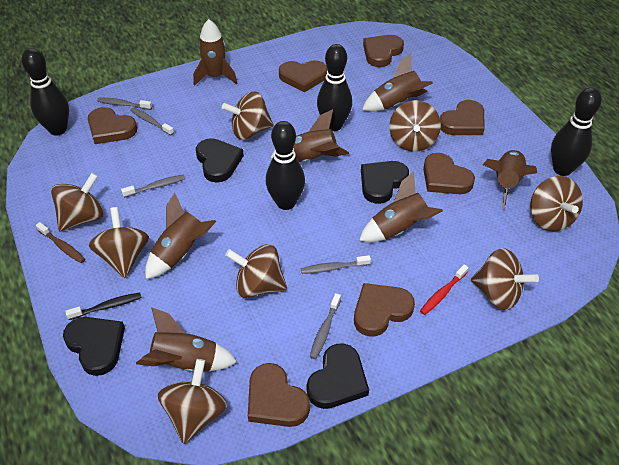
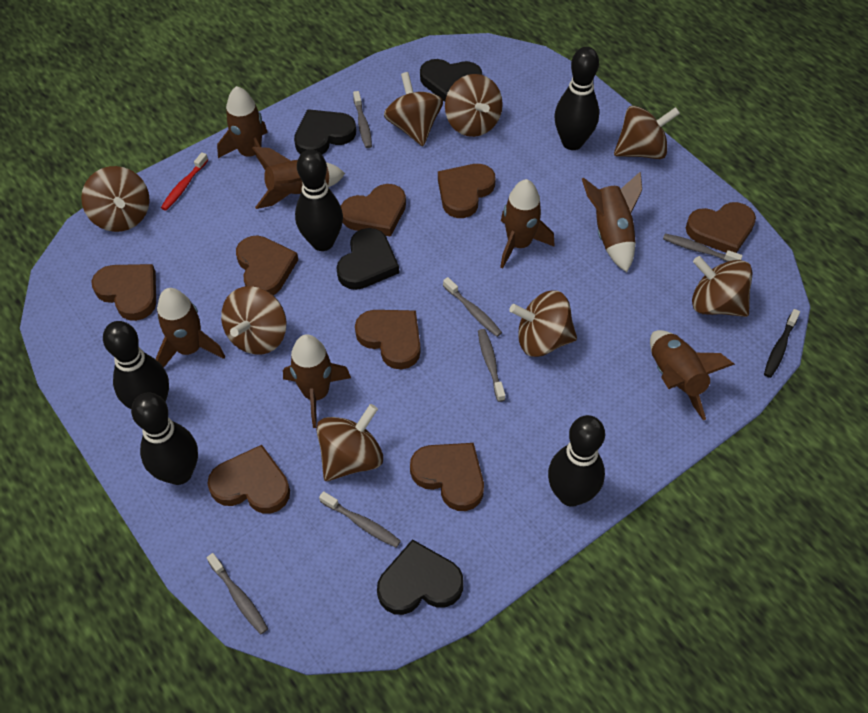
black bowling pin: 4 -> 5
brown heart: 7 -> 8
brown toothbrush: 1 -> 0
grey toothbrush: 5 -> 6

